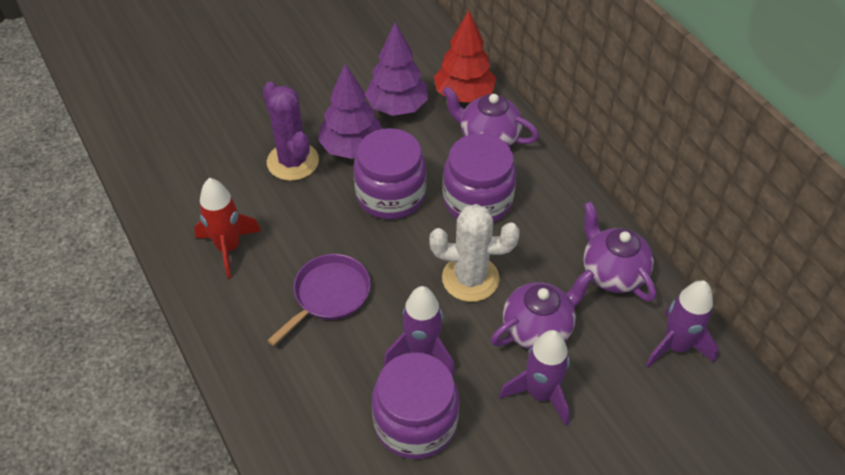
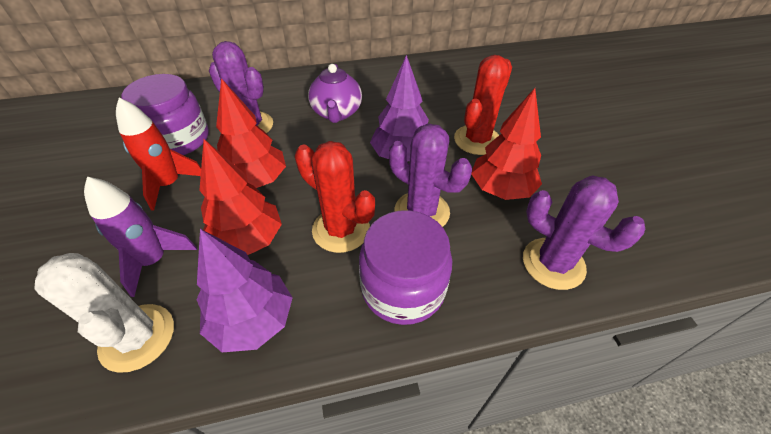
purple cactus: 1 -> 3
purple jar: 3 -> 2
purple pan: 1 -> 0
purple rocket: 3 -> 1
purple teapot: 3 -> 1
red cactus: 0 -> 2
red tree: 1 -> 3

